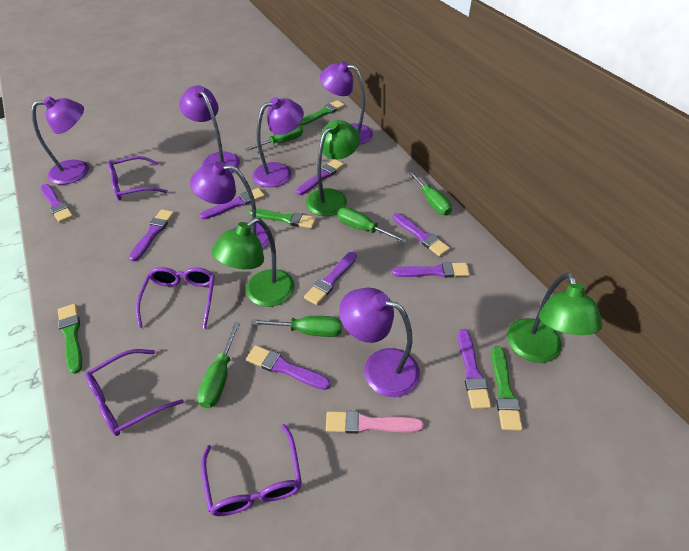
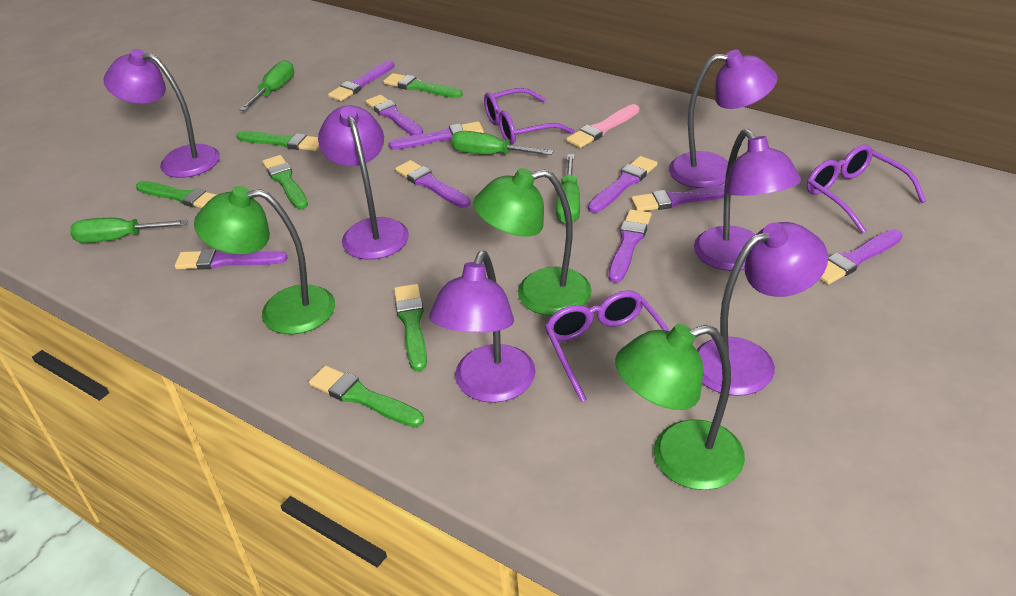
green brush: 4 -> 6
green screwdriver: 5 -> 4
purple glasses: 4 -> 3

